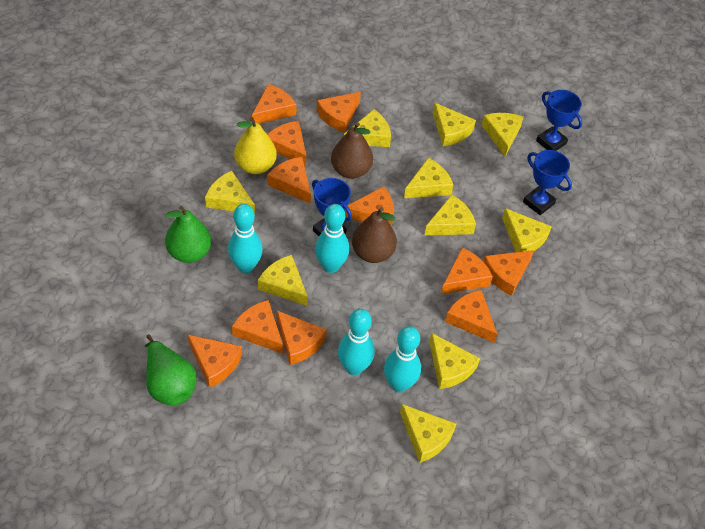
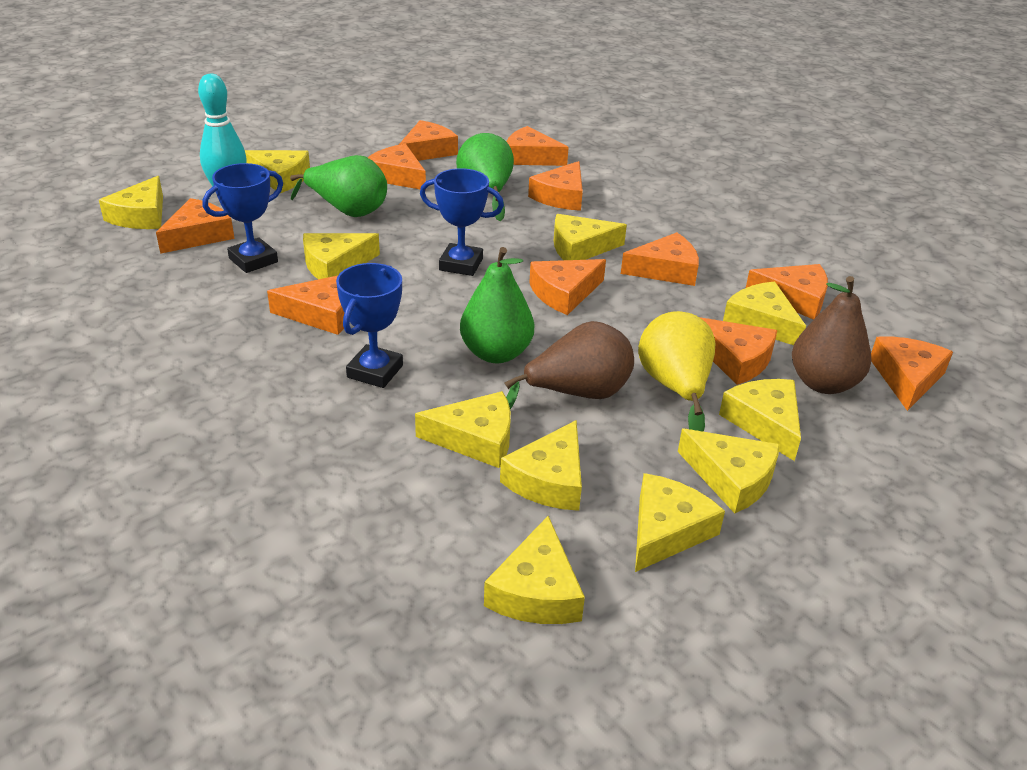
green pear: 2 -> 3
turquoise bowling pin: 4 -> 1
yellow cheese: 10 -> 11

